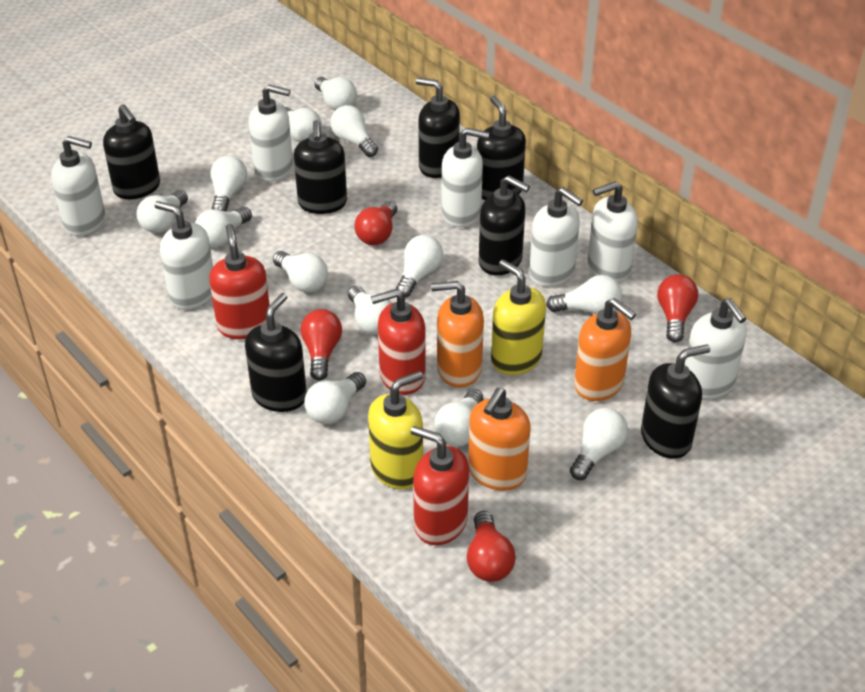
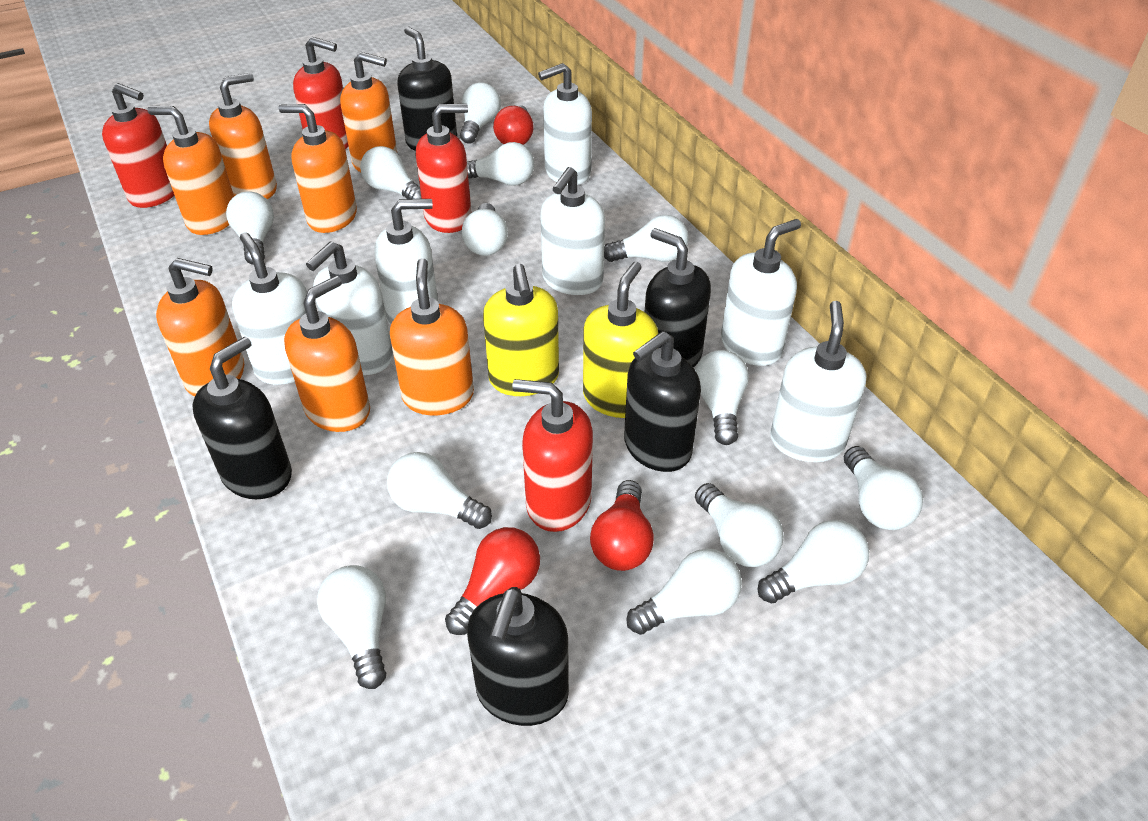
black soap dispenser: 7 -> 5
orange soap dispenser: 3 -> 7
red light bulb: 4 -> 3
red soap dispenser: 3 -> 4

